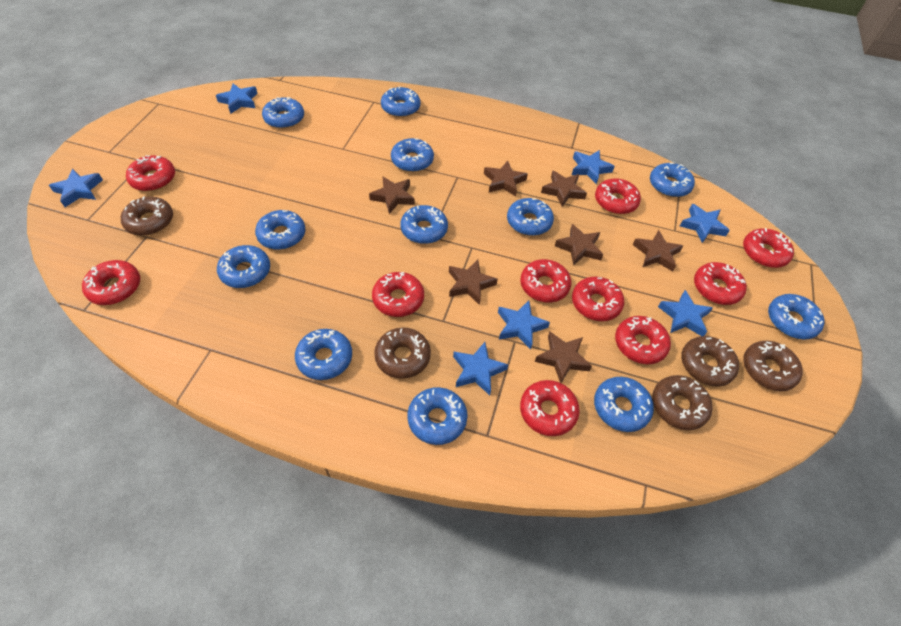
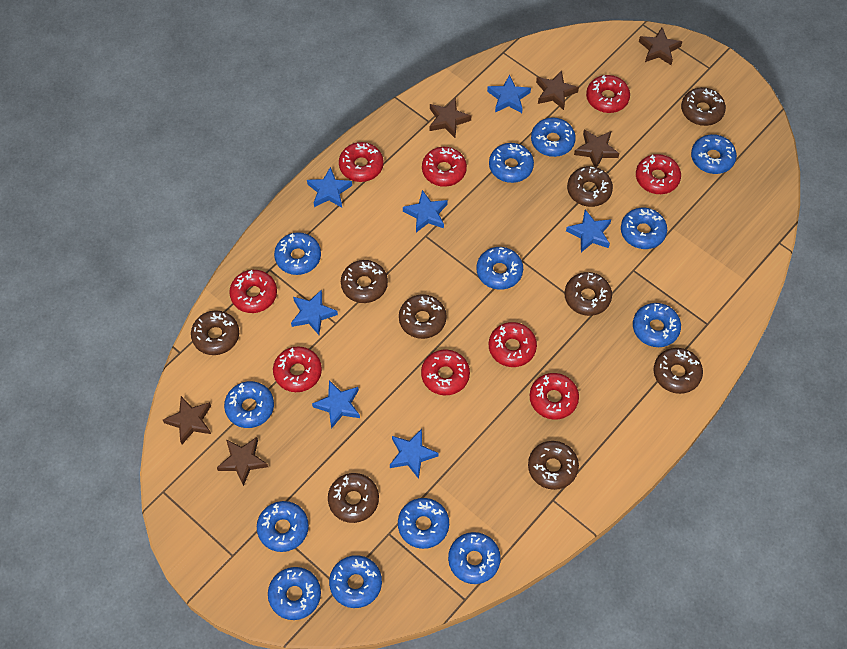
blue donut: 12 -> 13
brown donut: 5 -> 9
brown star: 7 -> 6
red donut: 10 -> 9

